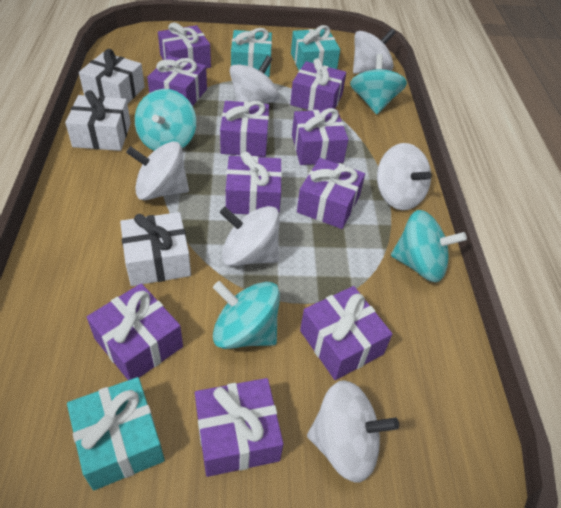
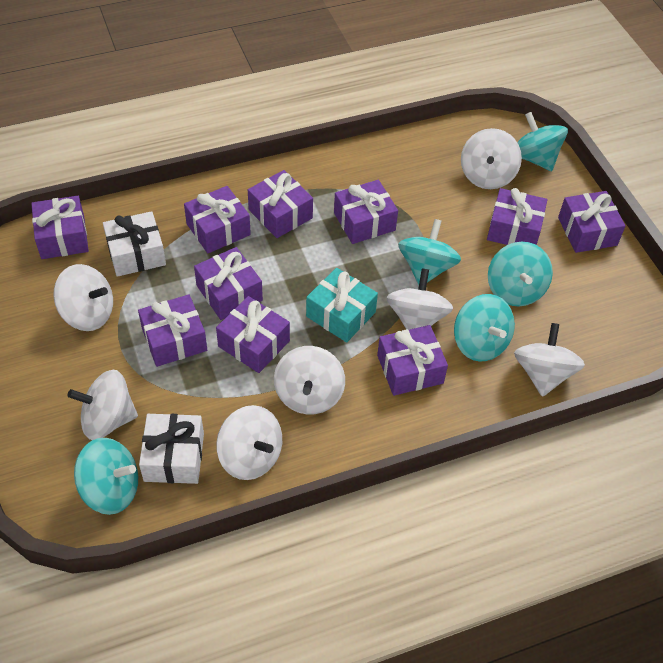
turquoise gift: 3 -> 1
turquoise spinning top: 4 -> 5
white gift: 3 -> 2
white spinning top: 6 -> 7

